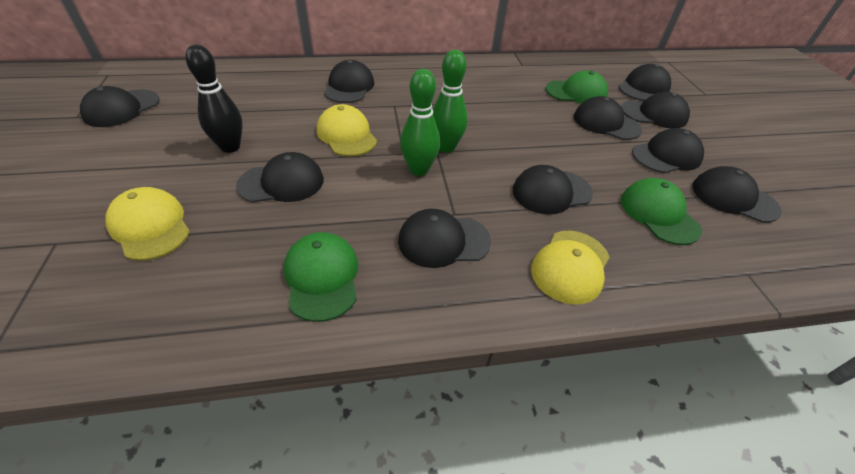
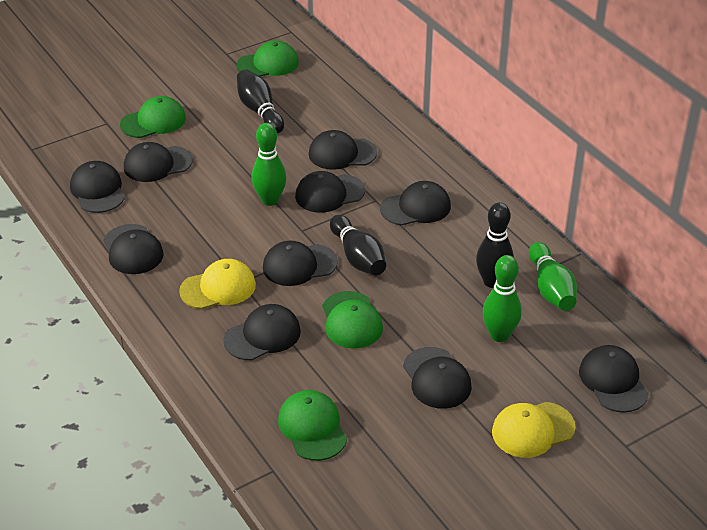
black bowling pin: 1 -> 3
green bowling pin: 2 -> 3
green cap: 3 -> 4
yellow cap: 3 -> 2

